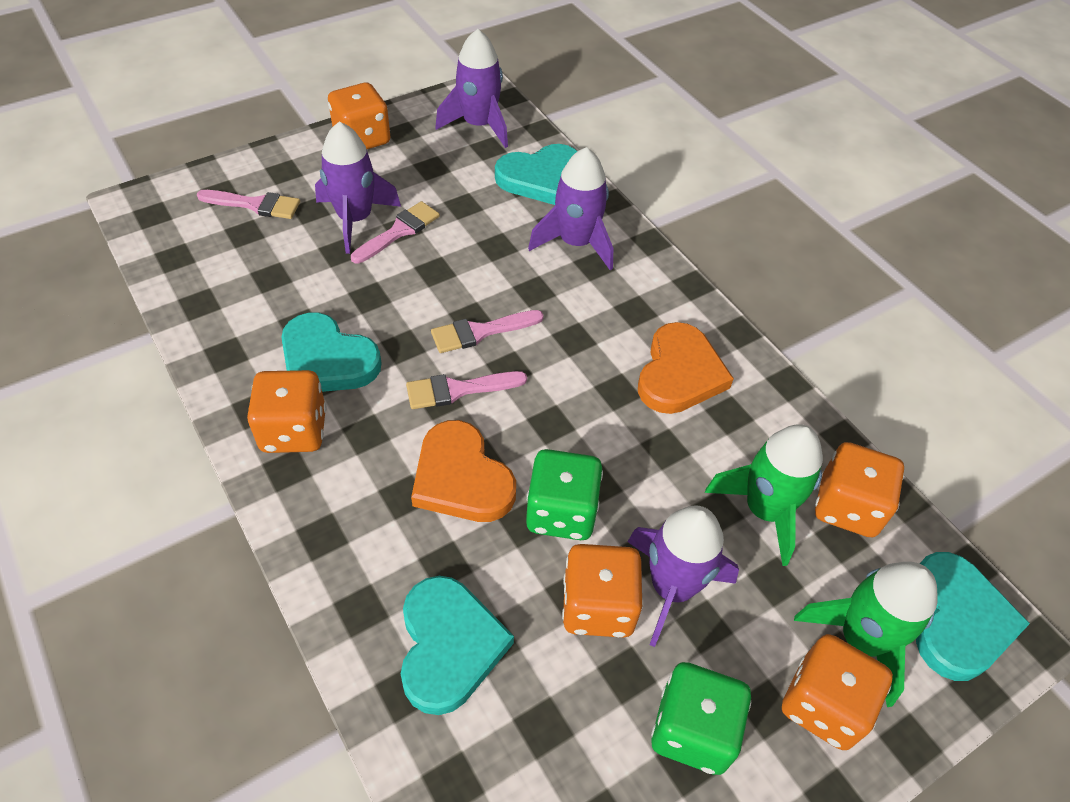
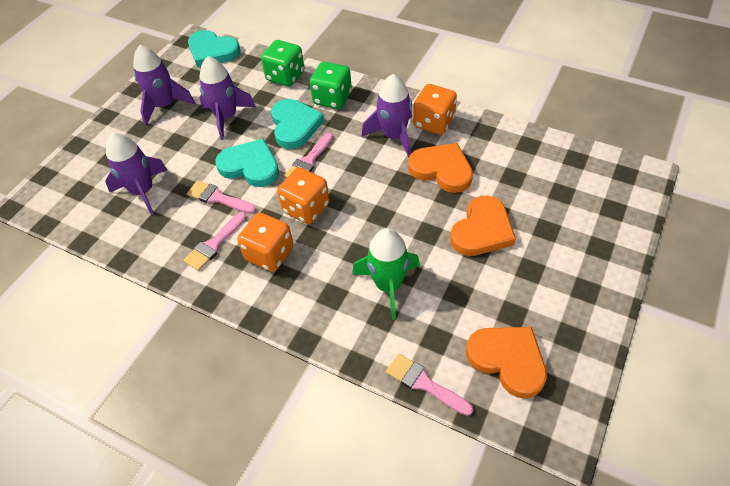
green rocket: 2 -> 1
orange dice: 5 -> 3
orange heart: 2 -> 3
turquoise heart: 4 -> 3

